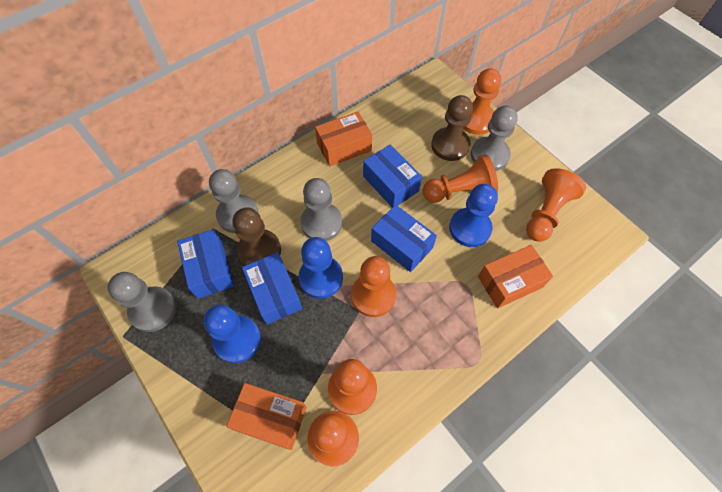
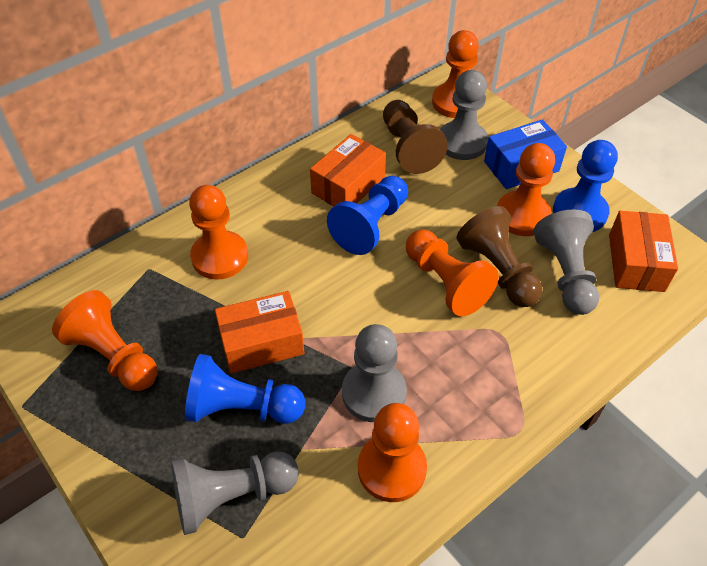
blue box: 4 -> 1

